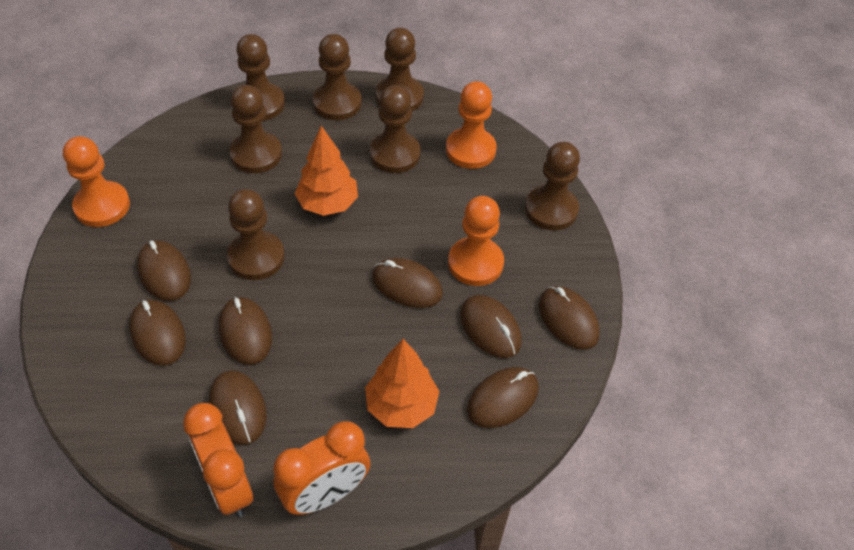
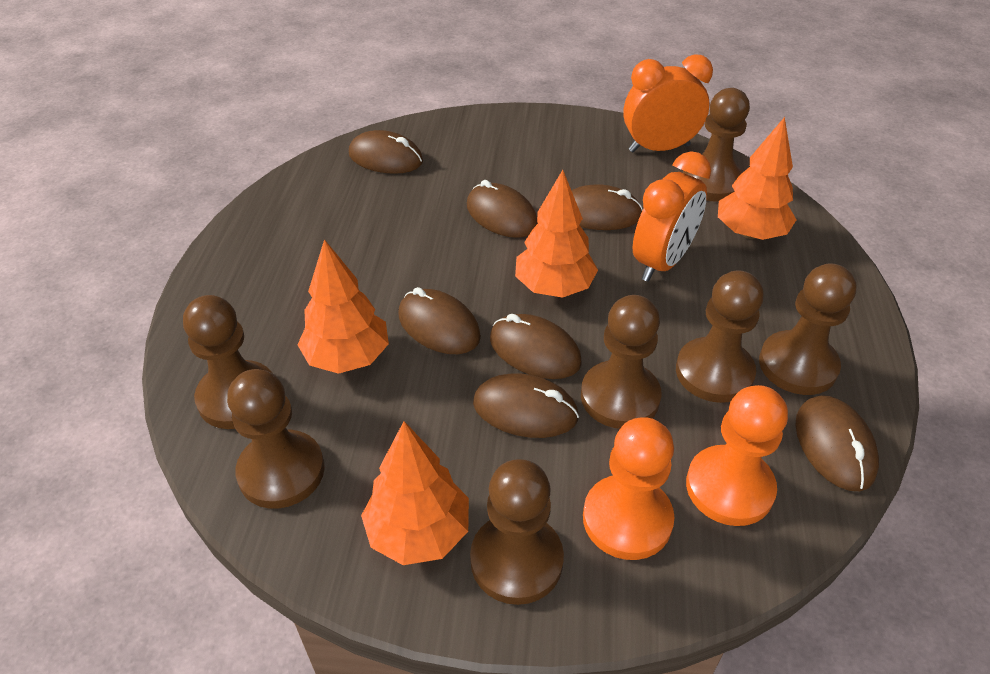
brown mouse: 8 -> 7
orange pawn: 3 -> 2
orange tree: 2 -> 4

